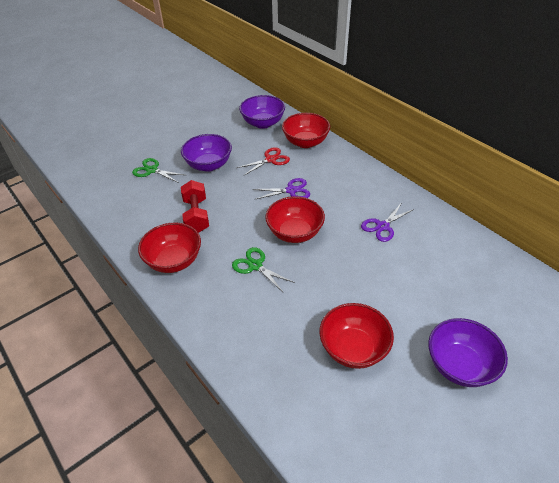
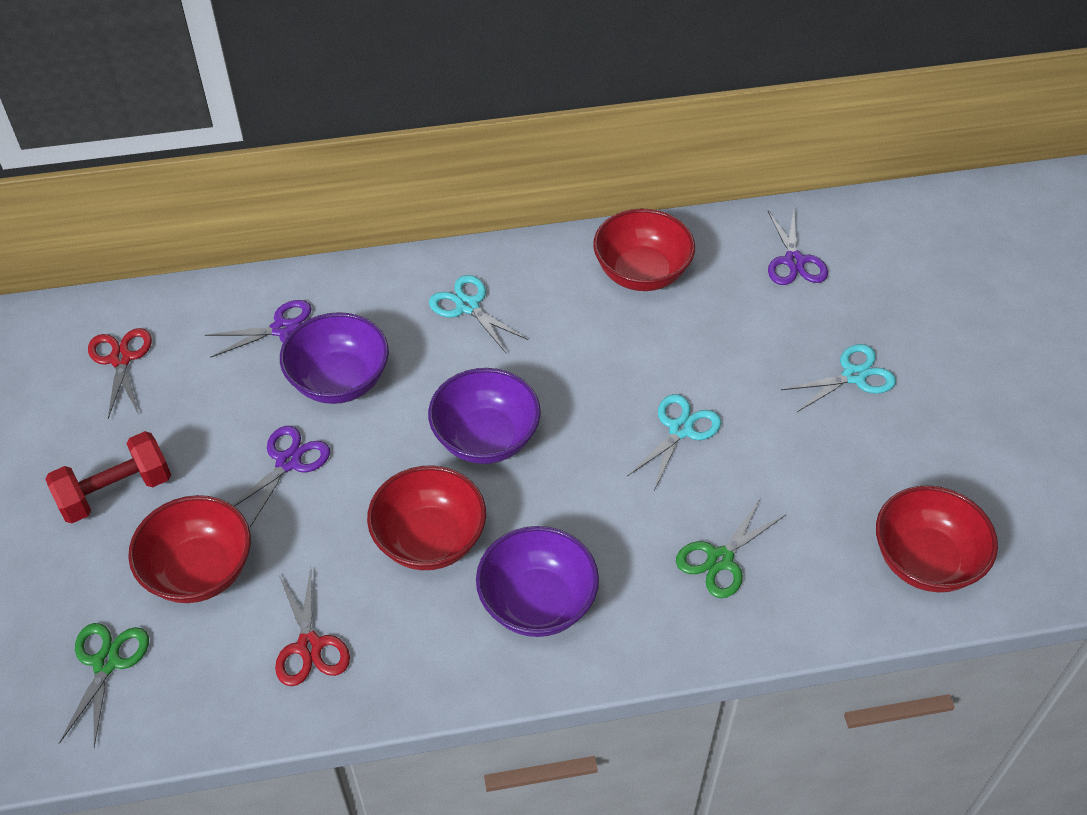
purple scissors: 2 -> 3
red scissors: 1 -> 2
turquoise scissors: 0 -> 3

